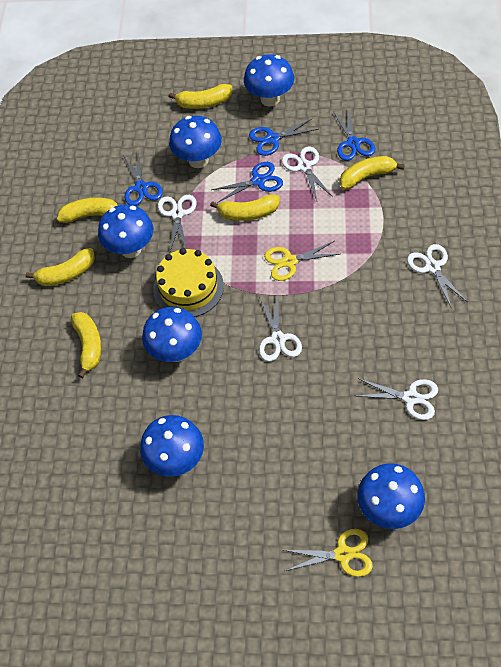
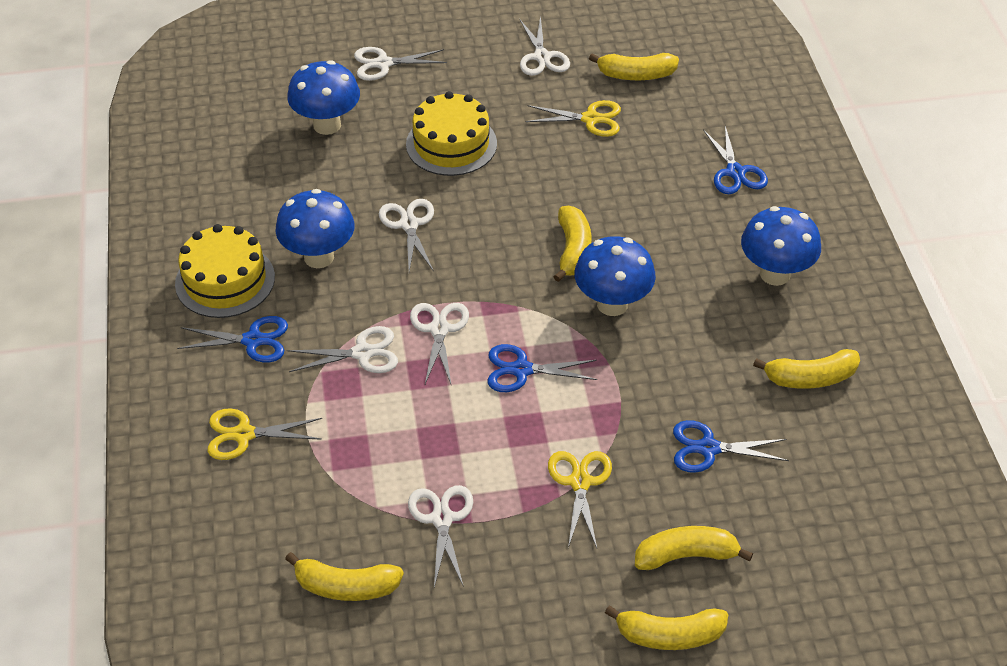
blue mushroom: 6 -> 4
white scissors: 5 -> 6
yellow cake: 1 -> 2
yellow scissors: 2 -> 3

